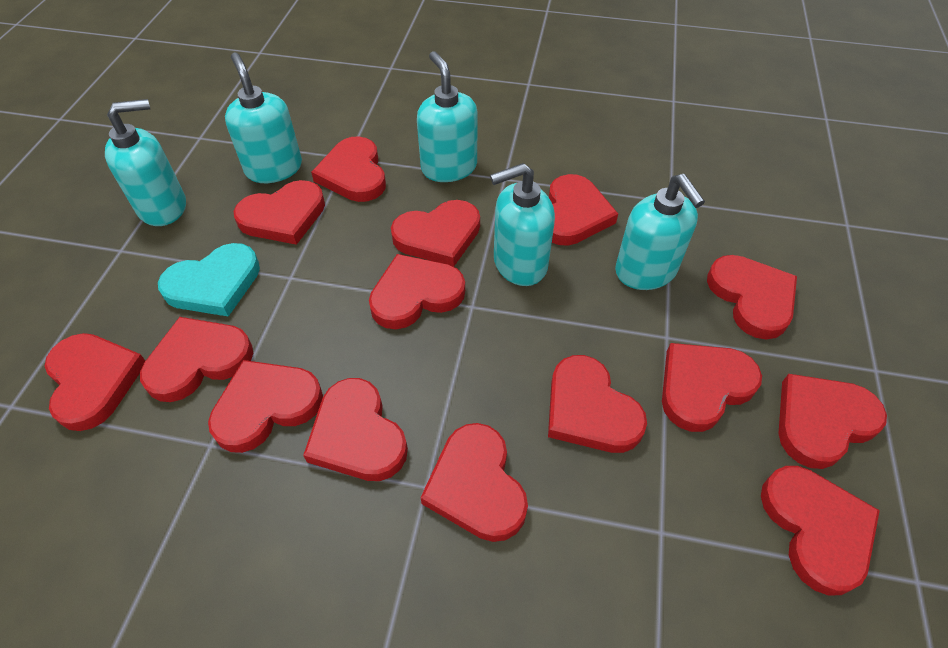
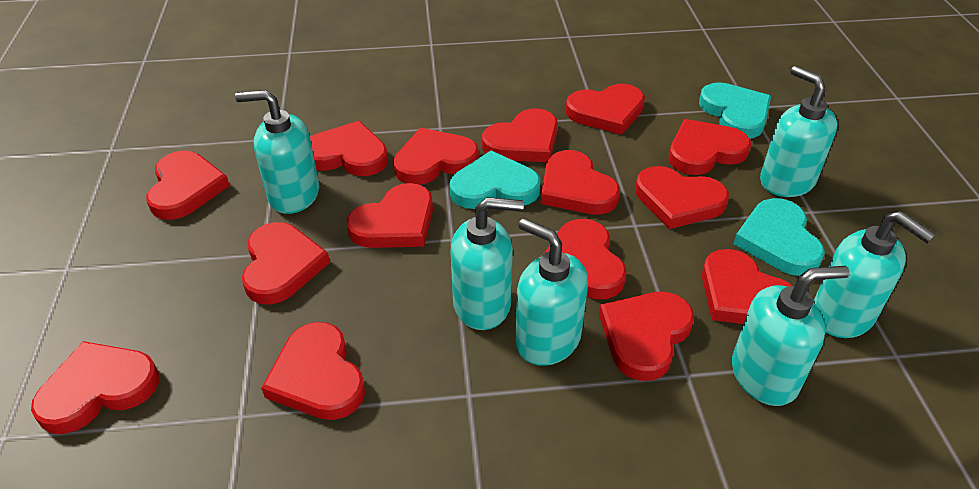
turquoise heart: 1 -> 3
turquoise soap dispenser: 5 -> 6

